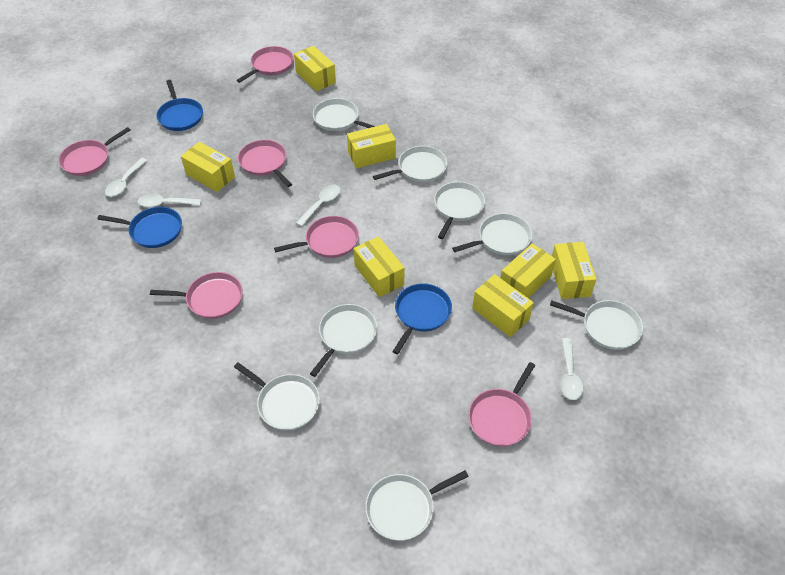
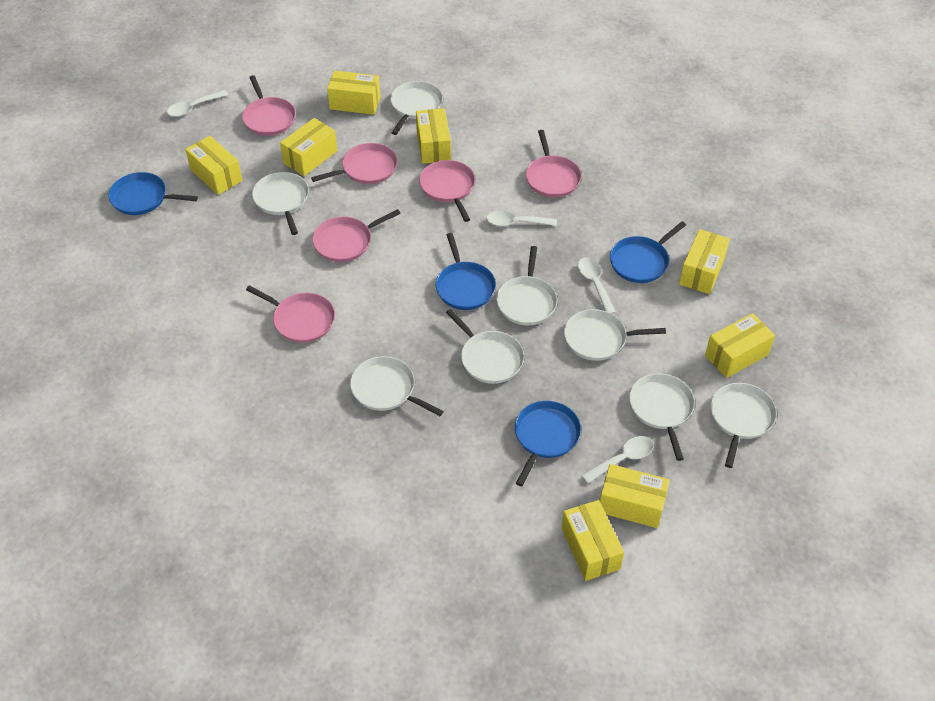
blue pan: 3 -> 4
yellow box: 7 -> 8

